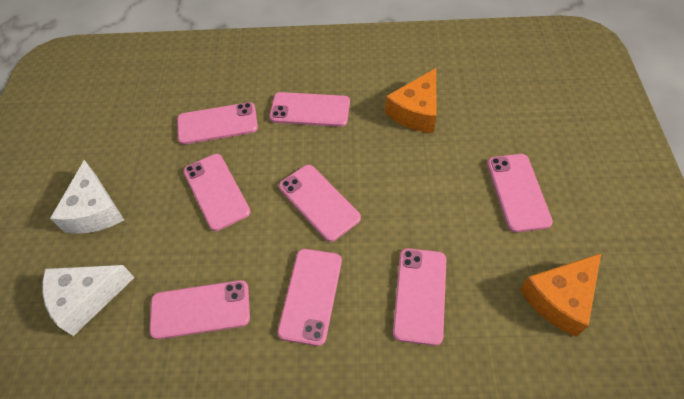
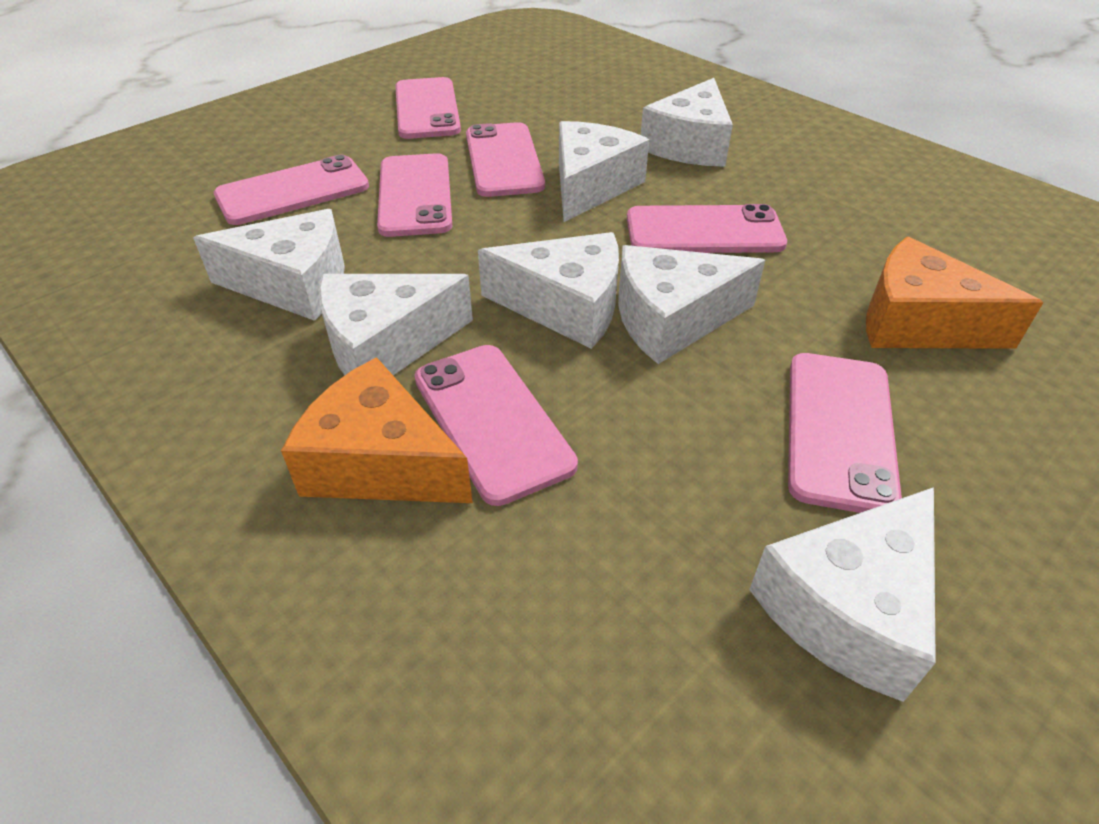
pink phone: 8 -> 7
white cheese: 2 -> 7

